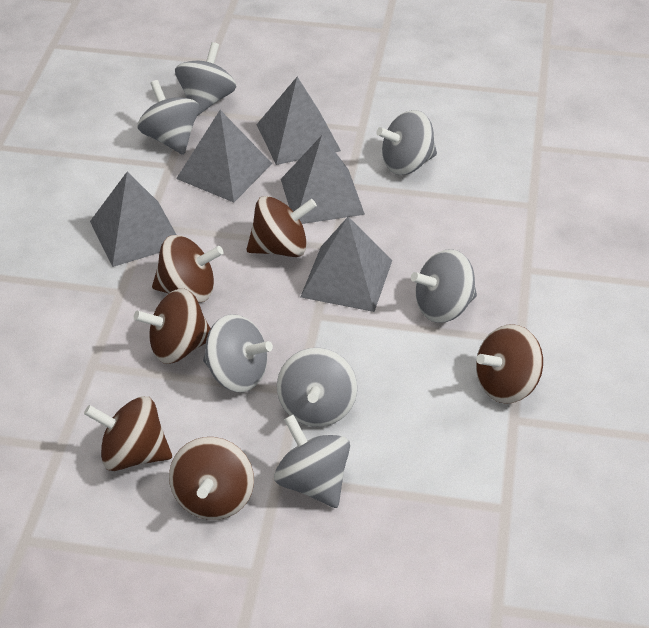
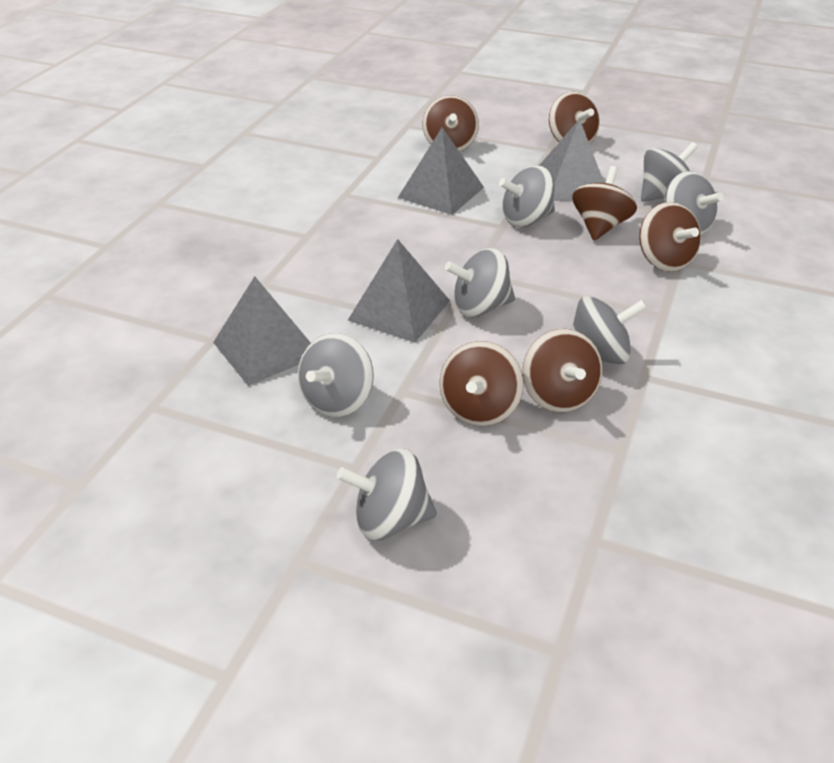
grey pyramid: 5 -> 4

